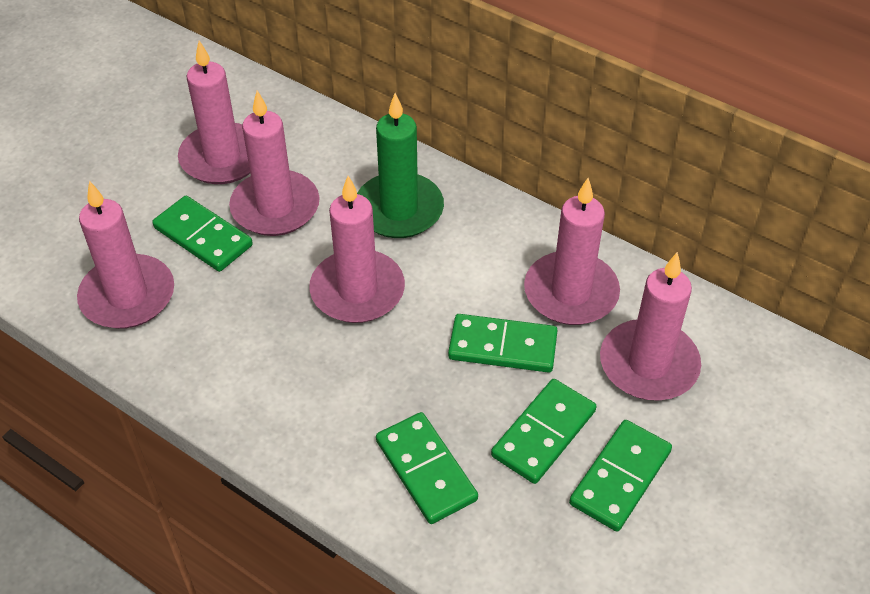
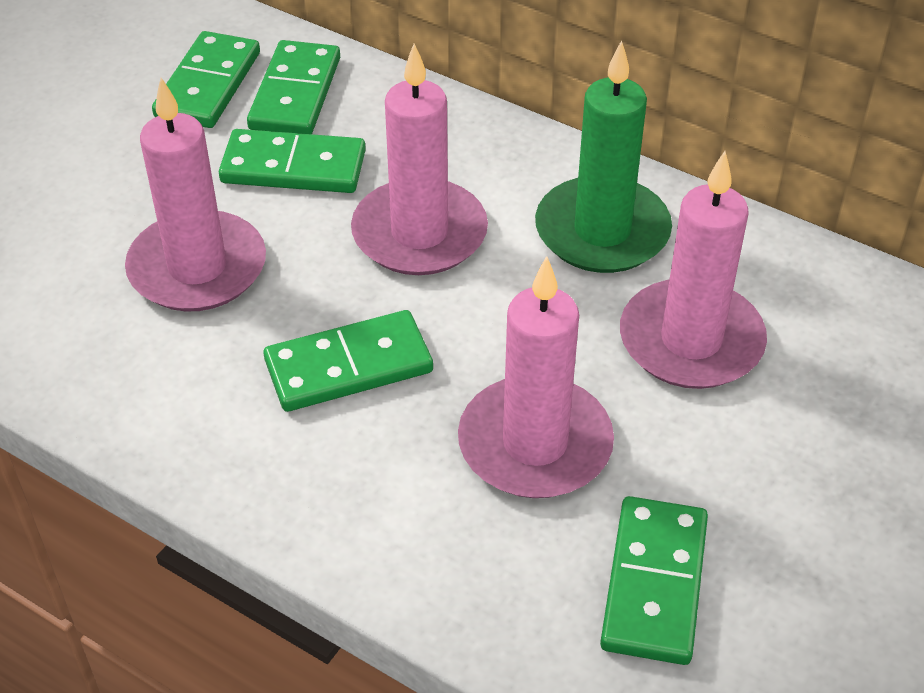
pink candle: 6 -> 4

